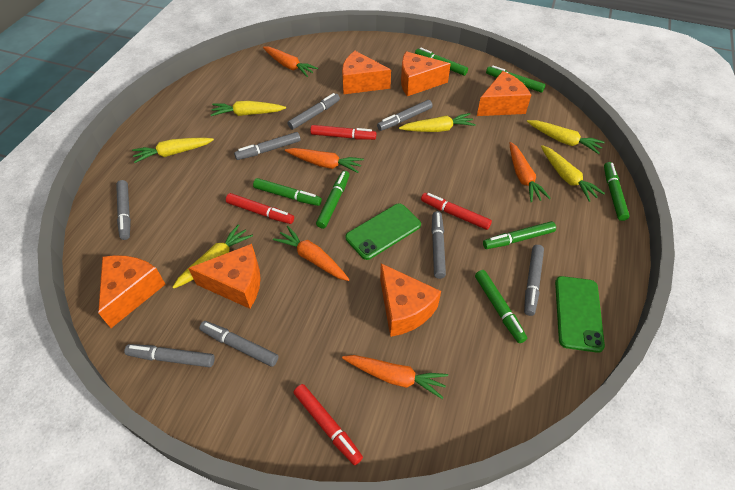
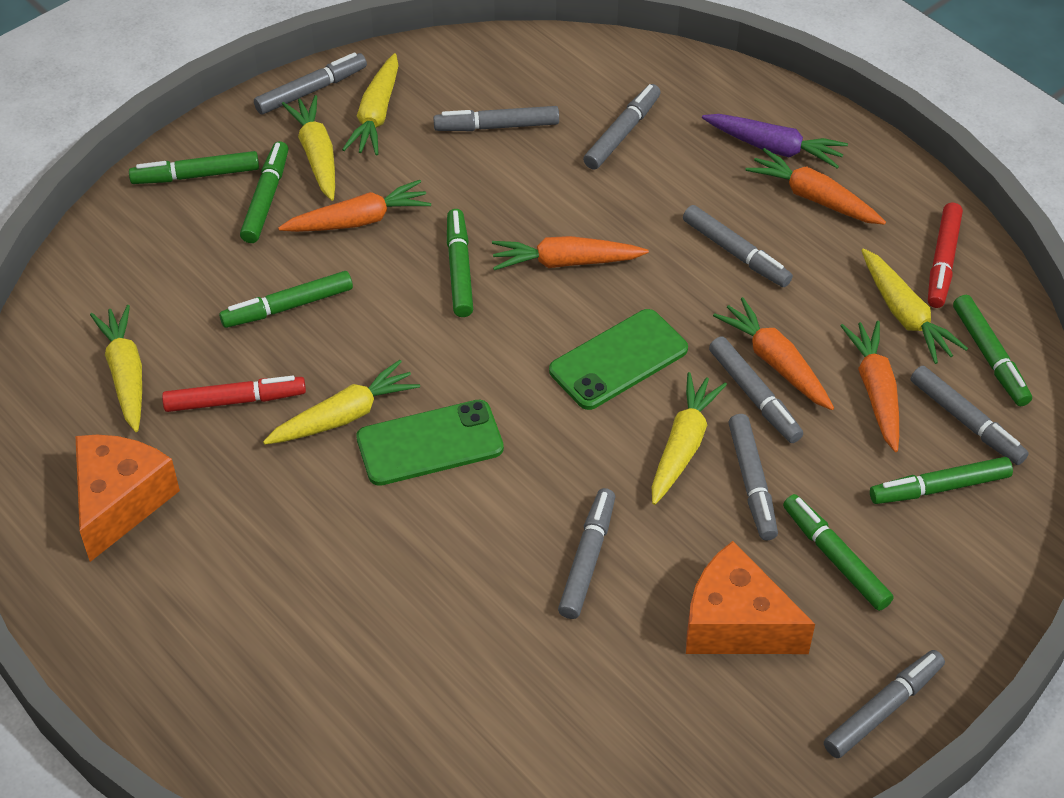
grey marker: 8 -> 9
orange cheese: 6 -> 2
purple carrot: 0 -> 1
red marker: 4 -> 2

